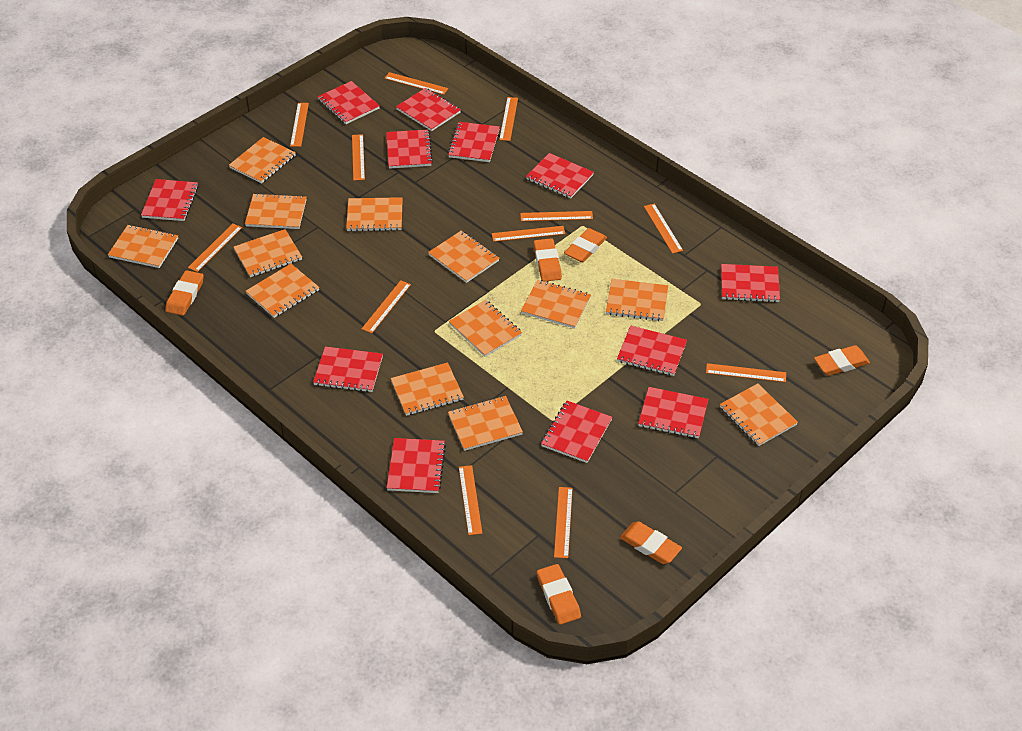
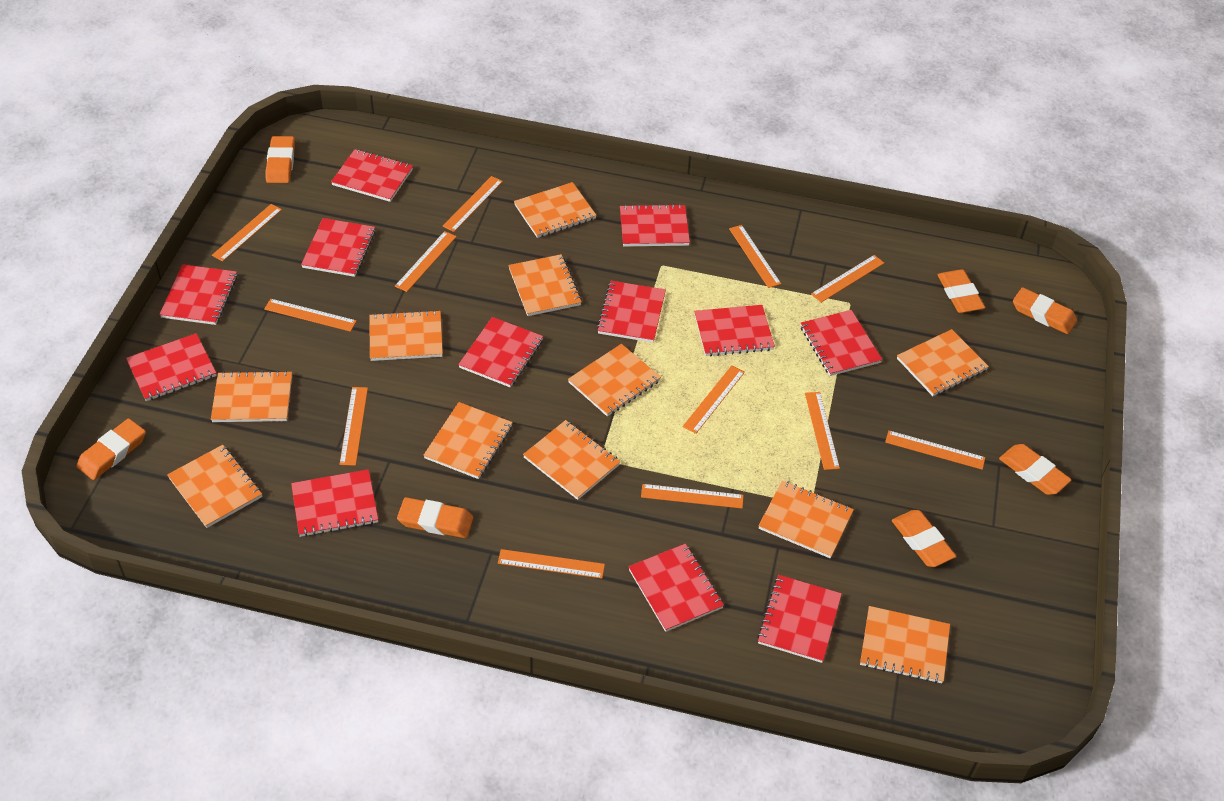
orange eraser: 6 -> 7
orange notebook: 13 -> 11

